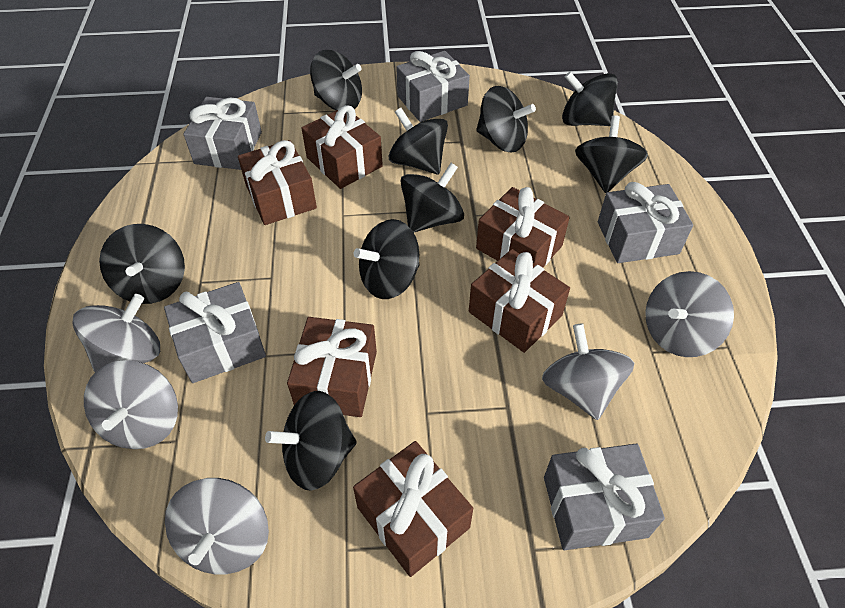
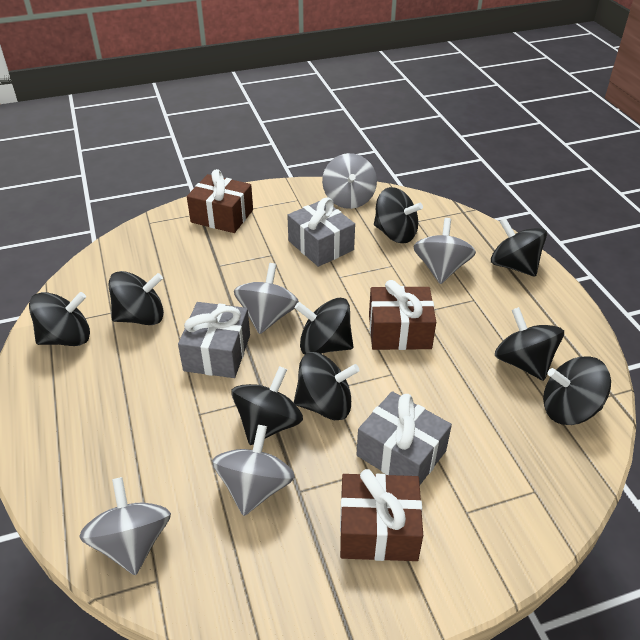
brown gift: 6 -> 3
grey gift: 5 -> 3

